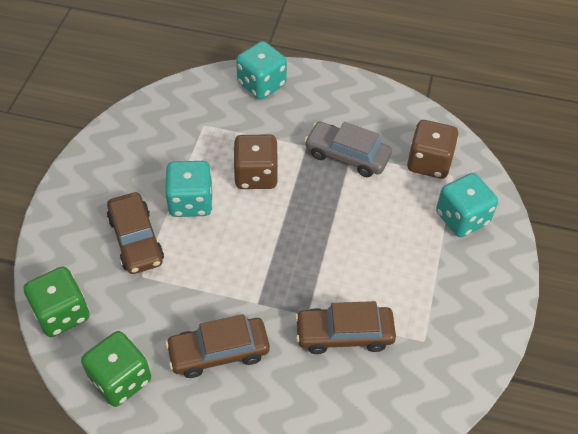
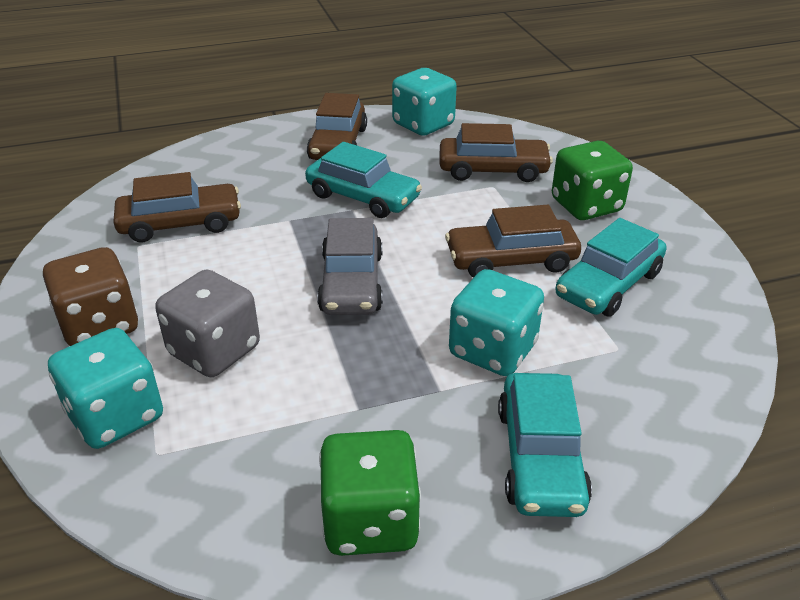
brown car: 3 -> 4
brown dice: 2 -> 1
grey dice: 0 -> 1
turquoise car: 0 -> 3

